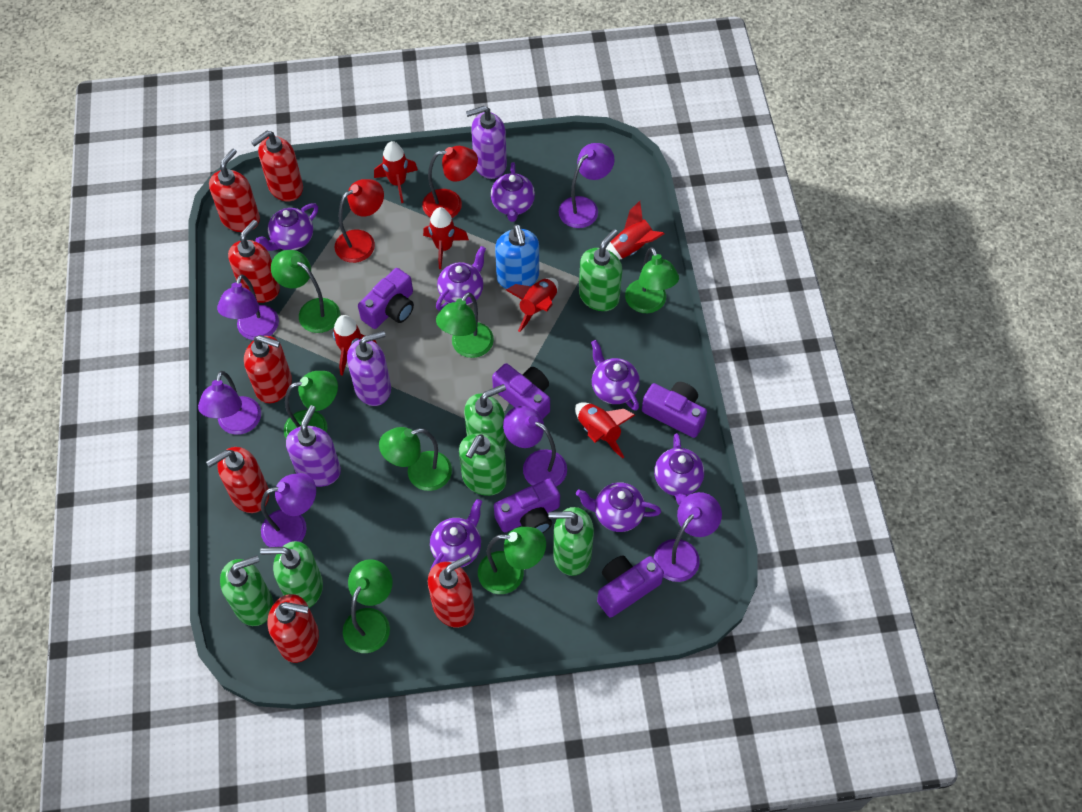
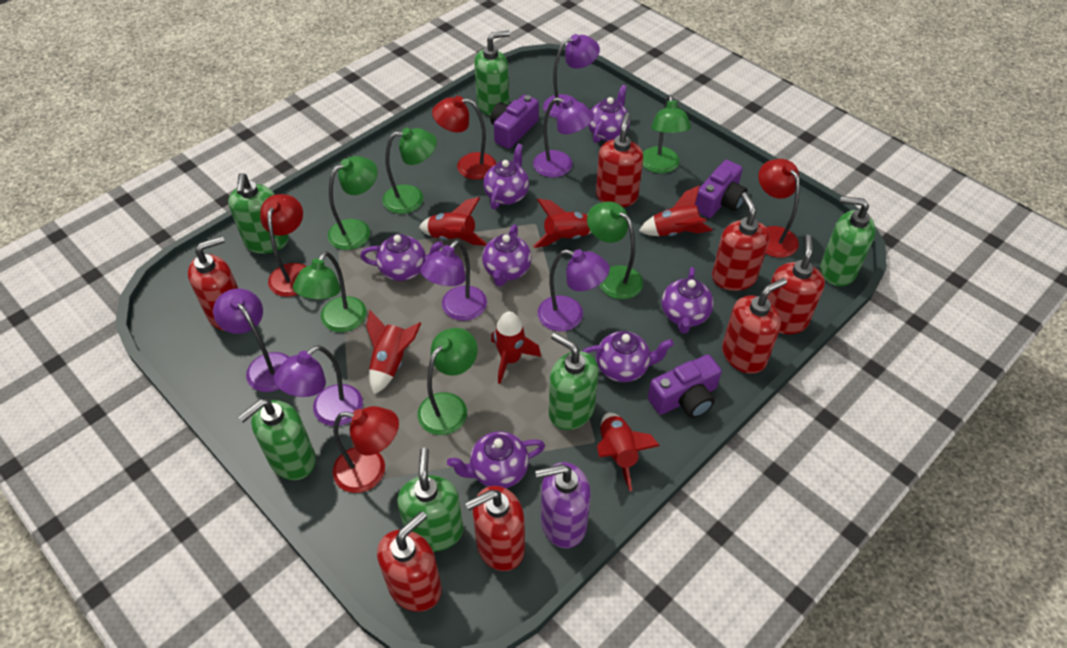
blue soap dispenser: 1 -> 0
green lamp: 7 -> 6
purple camera: 5 -> 3
purple soap dispenser: 3 -> 1
red lamp: 2 -> 4

